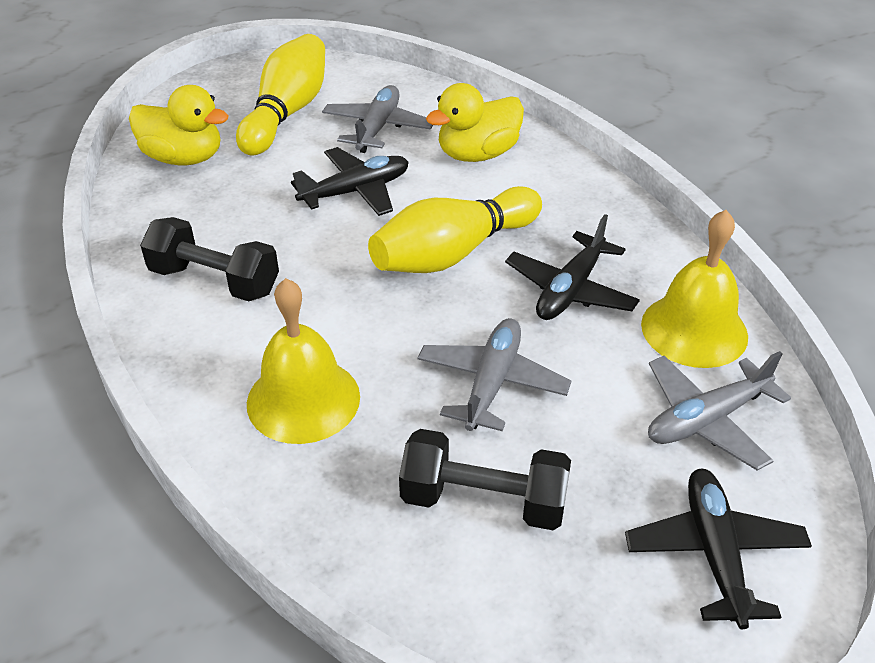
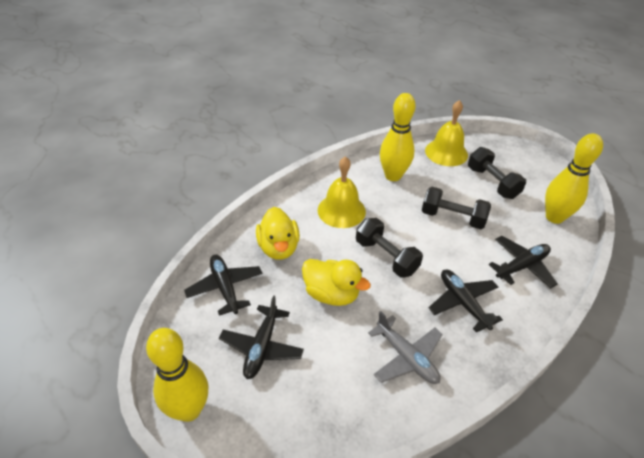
black dumbbell: 2 -> 3
black plane: 3 -> 4
grey plane: 3 -> 1
yellow bowling pin: 2 -> 3

